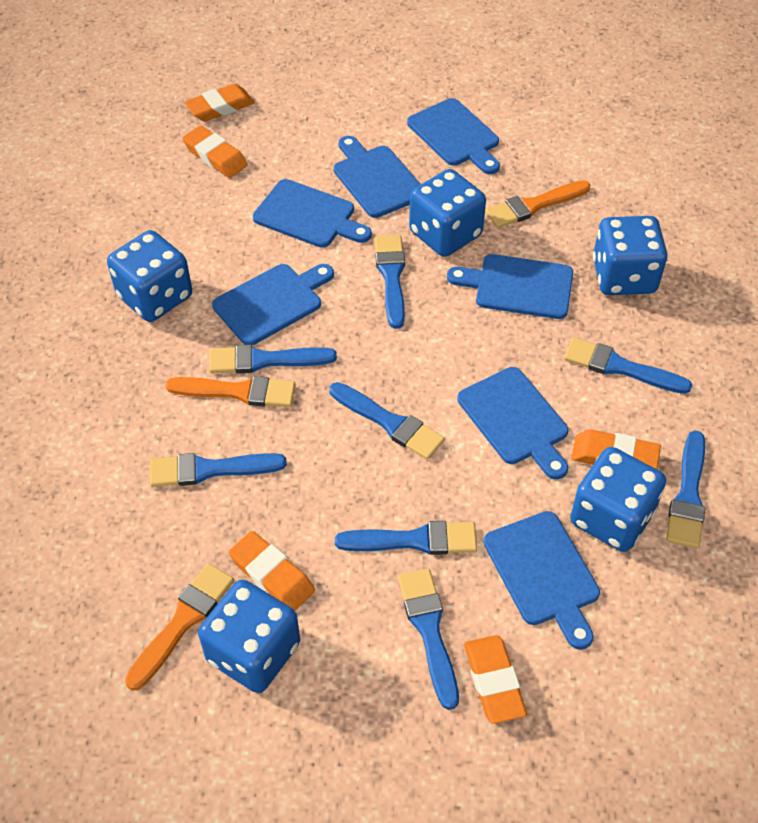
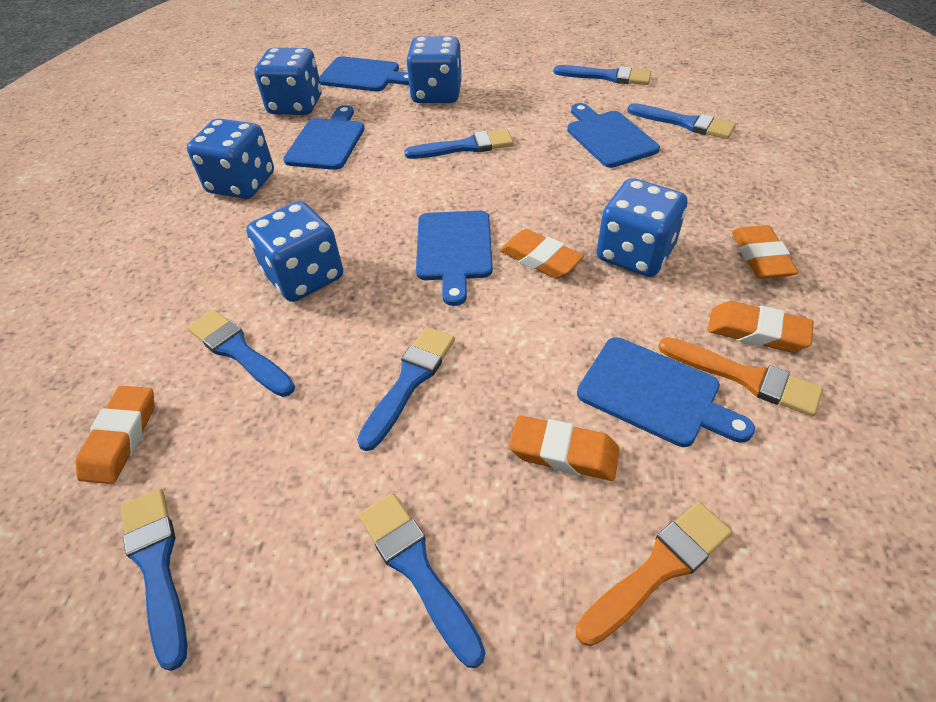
blue brush: 8 -> 7
blue cutting board: 7 -> 5
orange brush: 3 -> 2

